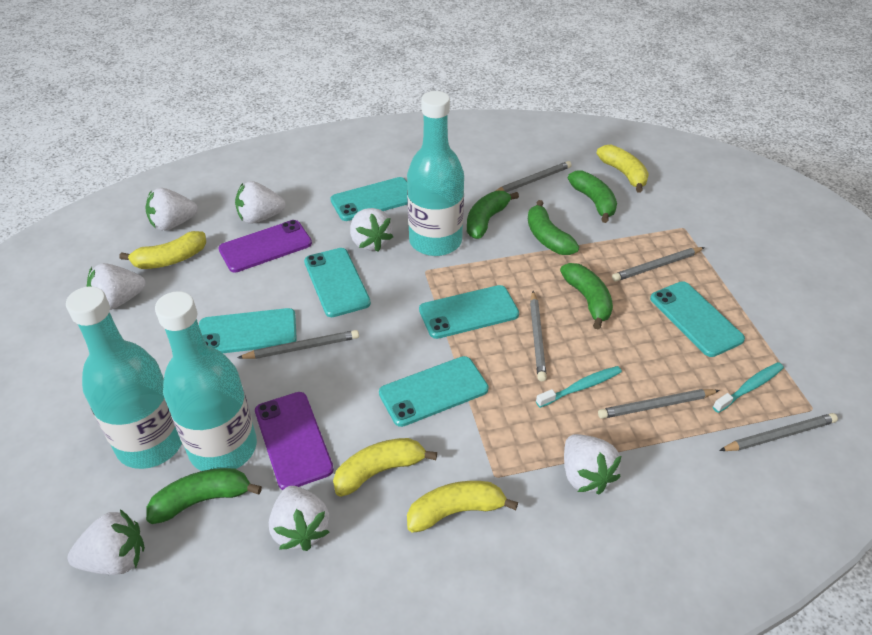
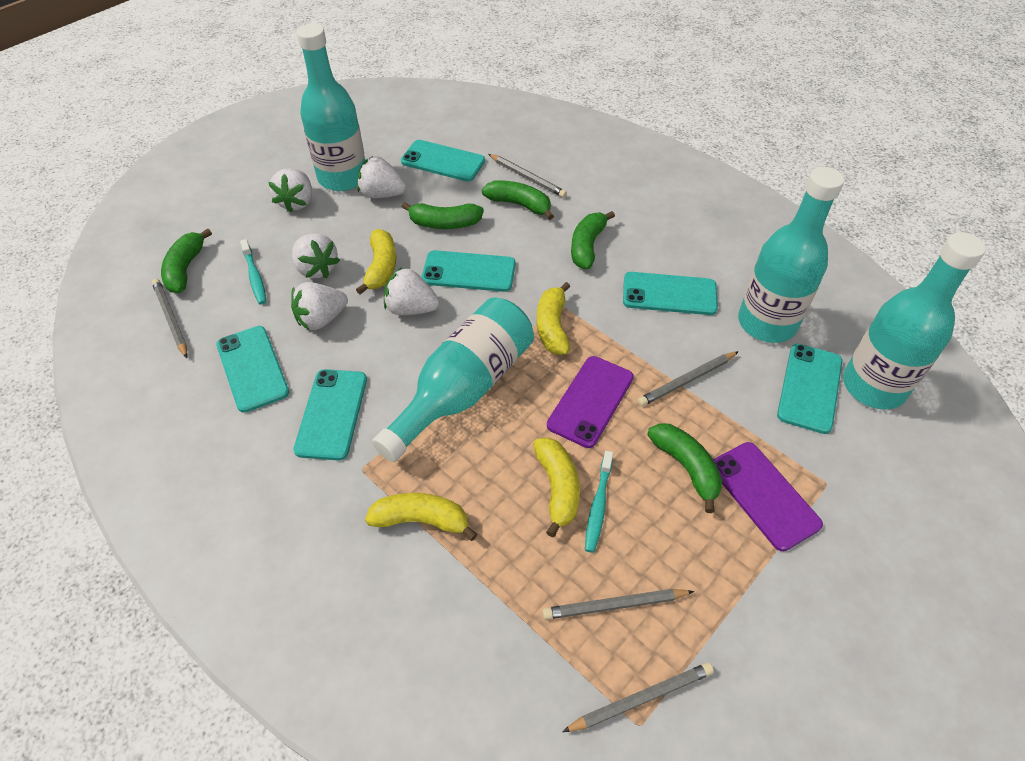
grey pencil: 6 -> 5
turquoise bottle: 3 -> 4
white strawberry: 7 -> 5

